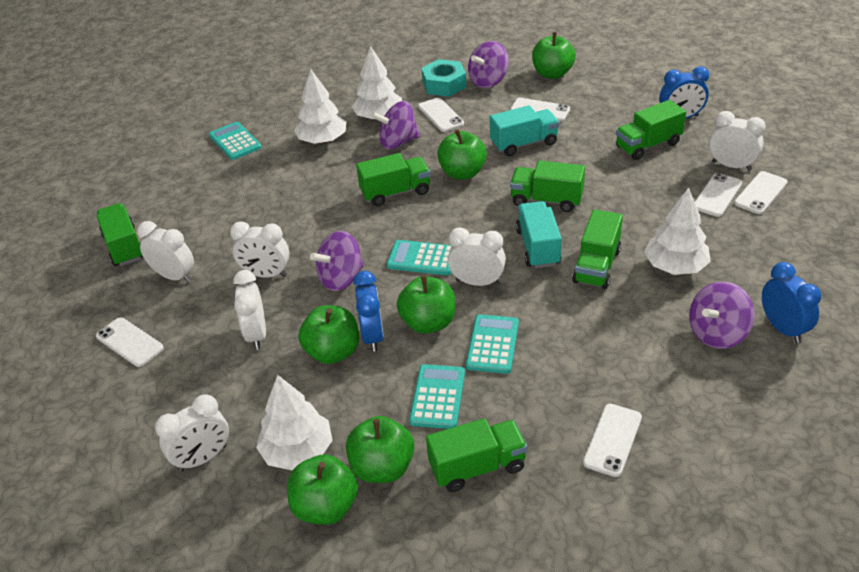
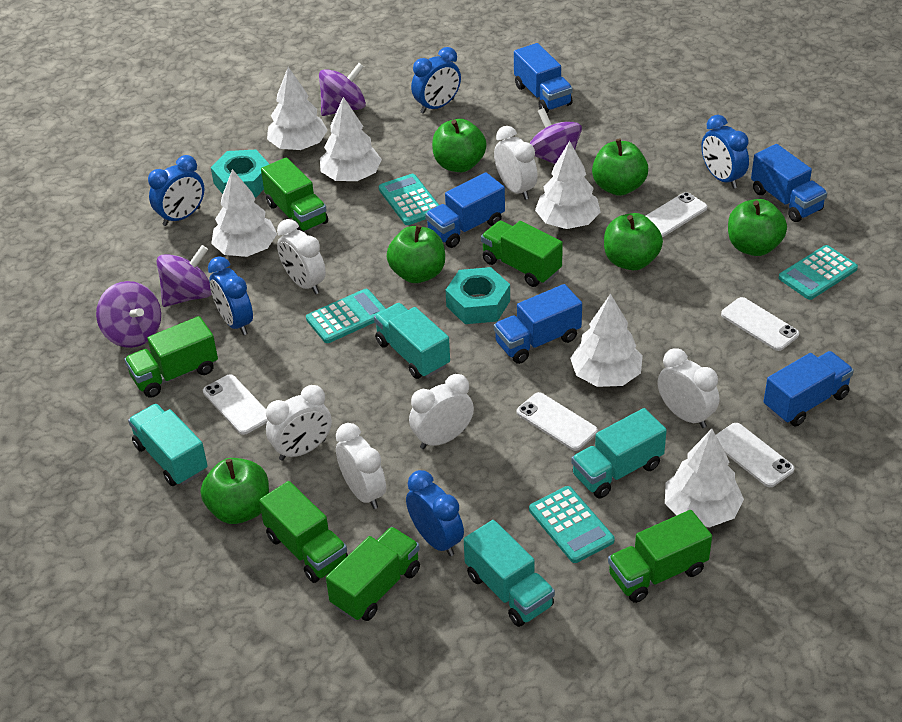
blue clock: 3 -> 5
blue truck: 0 -> 5
turquoise nut: 1 -> 2
turquoise truck: 2 -> 4
white phone: 6 -> 5
white tree: 4 -> 6

